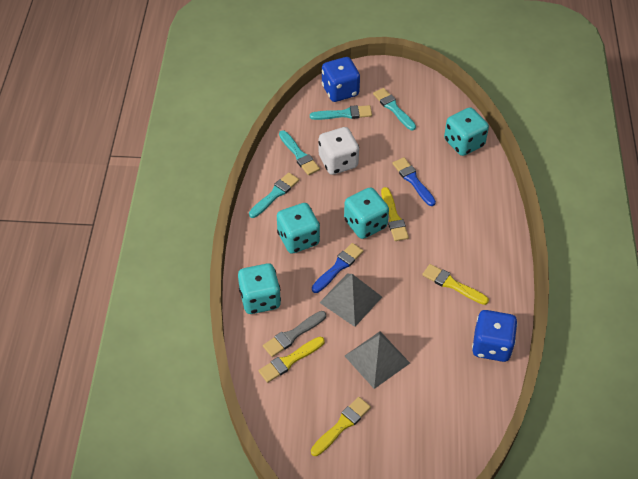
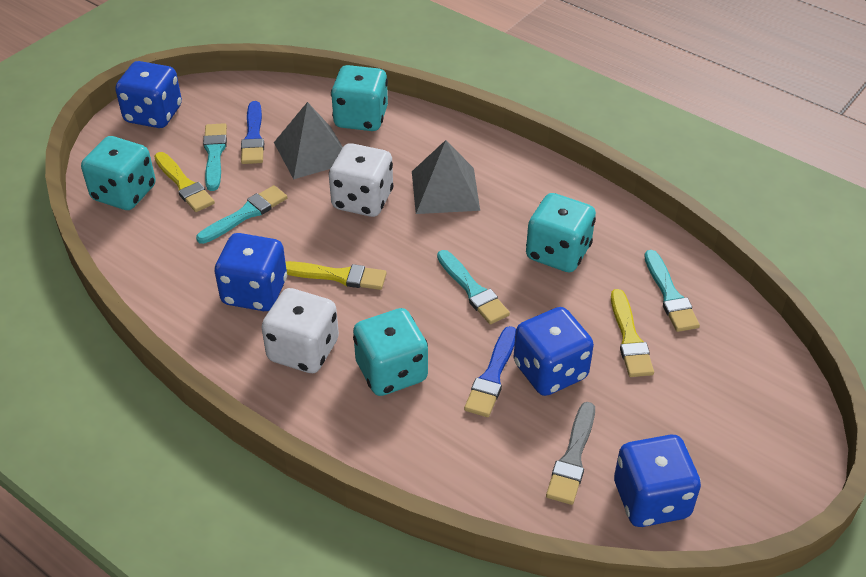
blue dice: 2 -> 4
white dice: 1 -> 2
yellow brush: 4 -> 3

